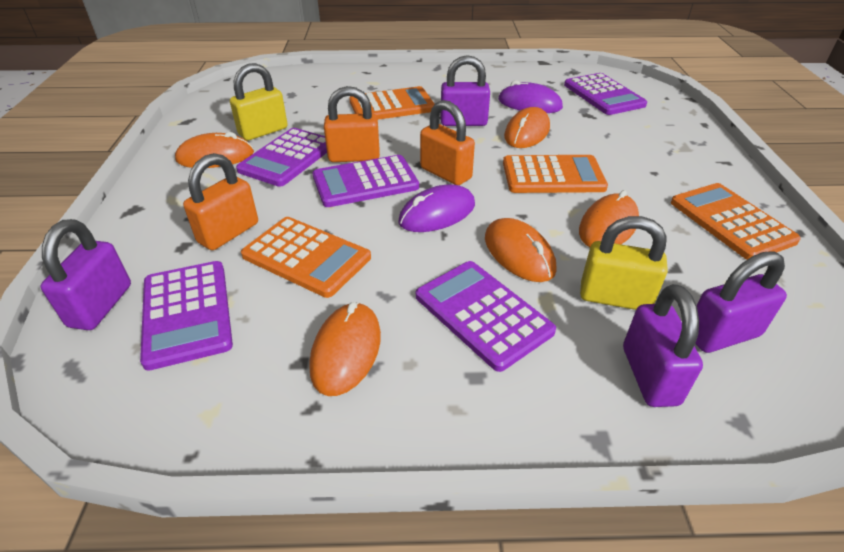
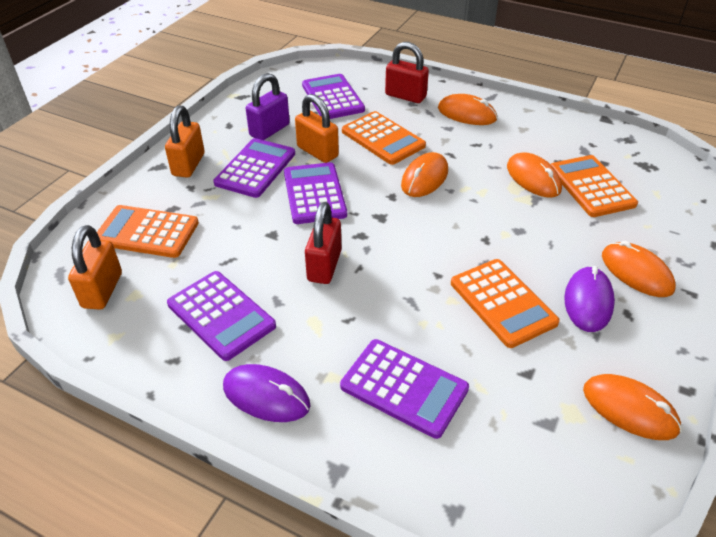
purple padlock: 4 -> 1
red padlock: 0 -> 2
yellow padlock: 2 -> 0

